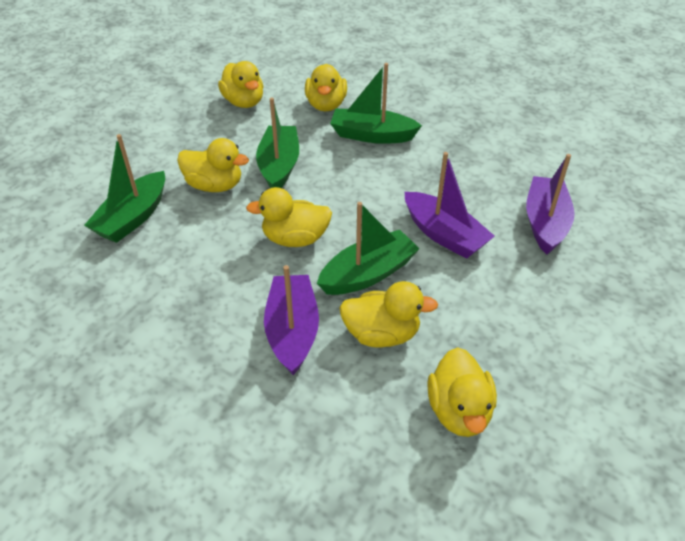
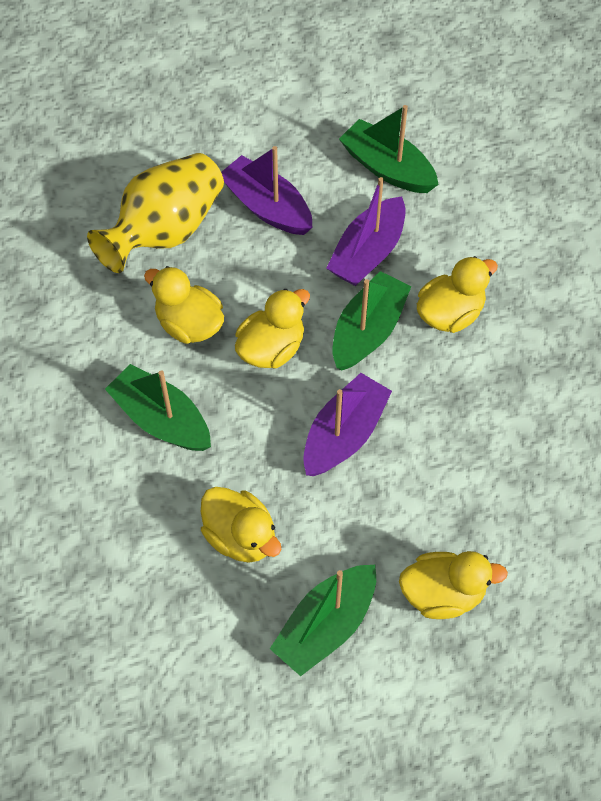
yellow duck: 6 -> 5
yellow vase: 0 -> 1

